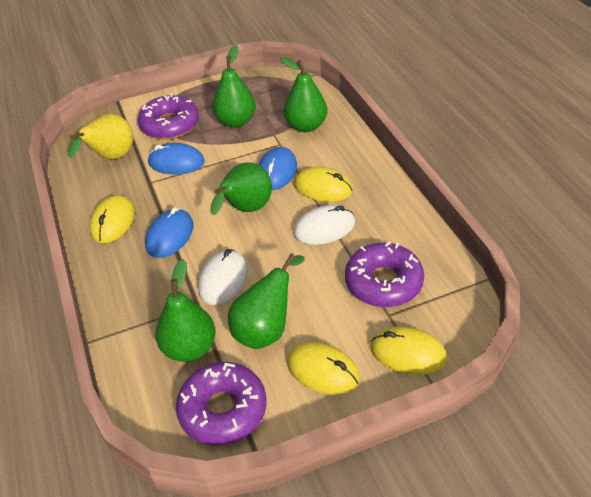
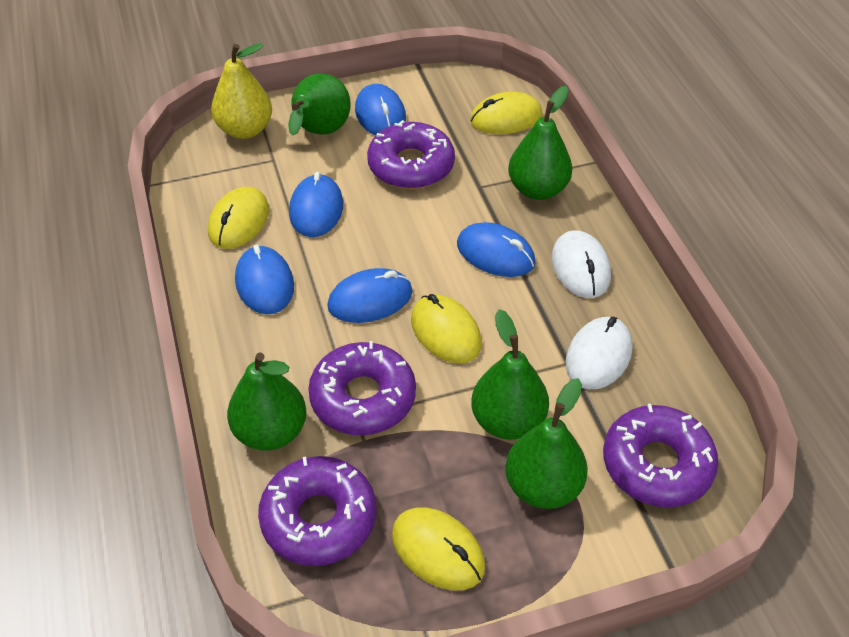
blue mouse: 3 -> 5
purple donut: 3 -> 4

